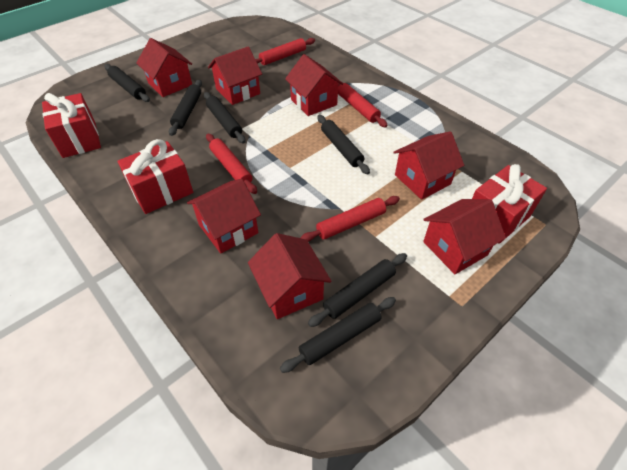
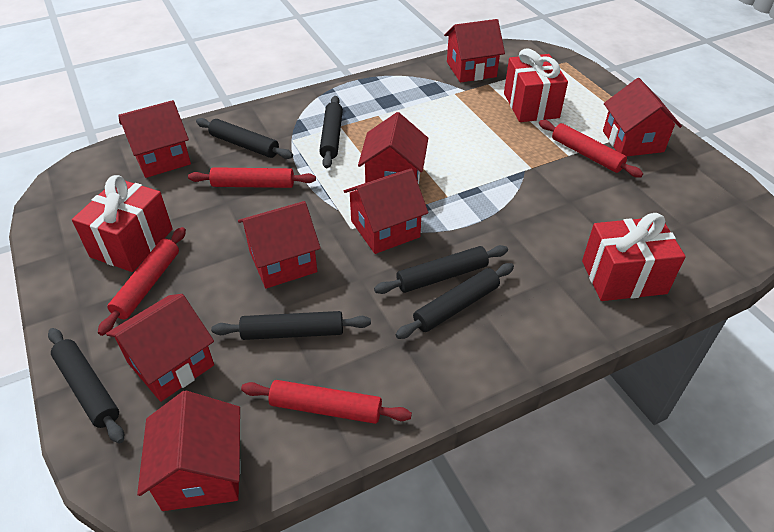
red house: 7 -> 8

